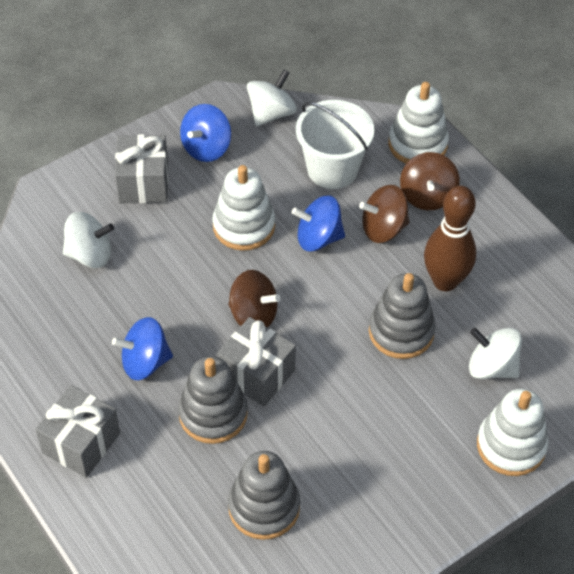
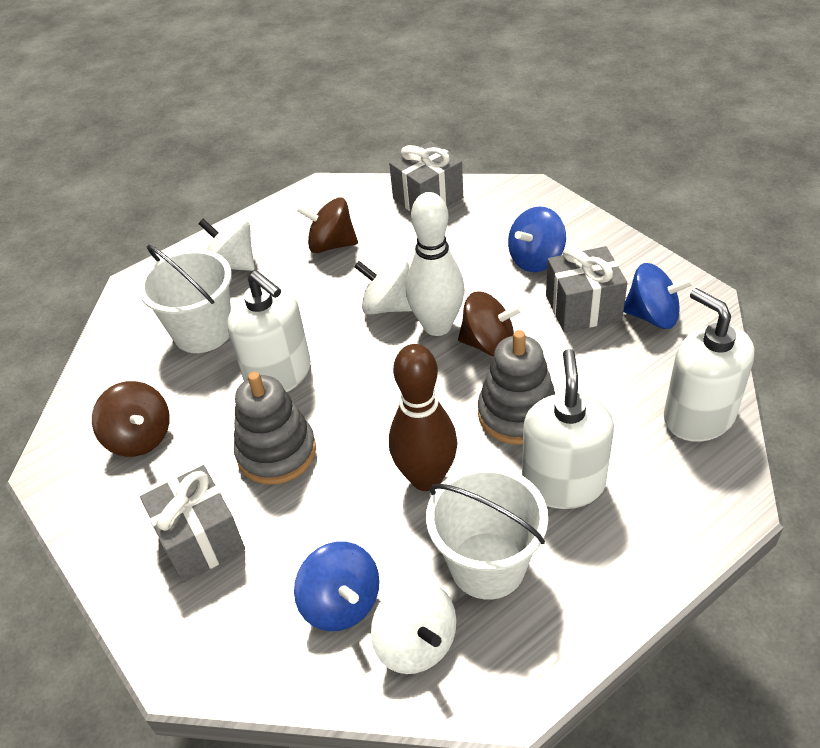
grey stacking toy: 3 -> 2
white bowling pin: 0 -> 1
white bucket: 1 -> 2
white soap dispenser: 0 -> 3
white stacking toy: 3 -> 0

